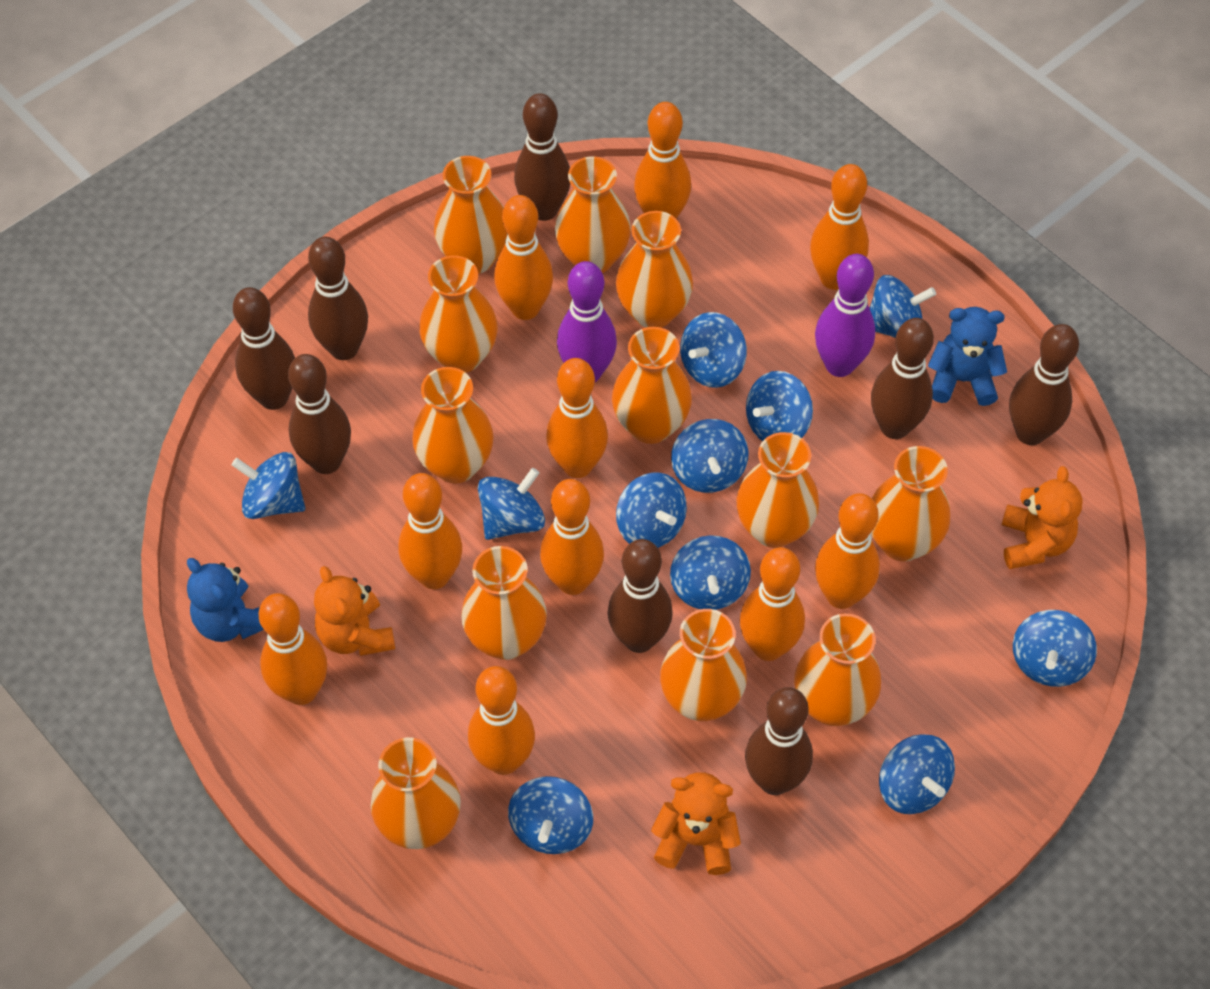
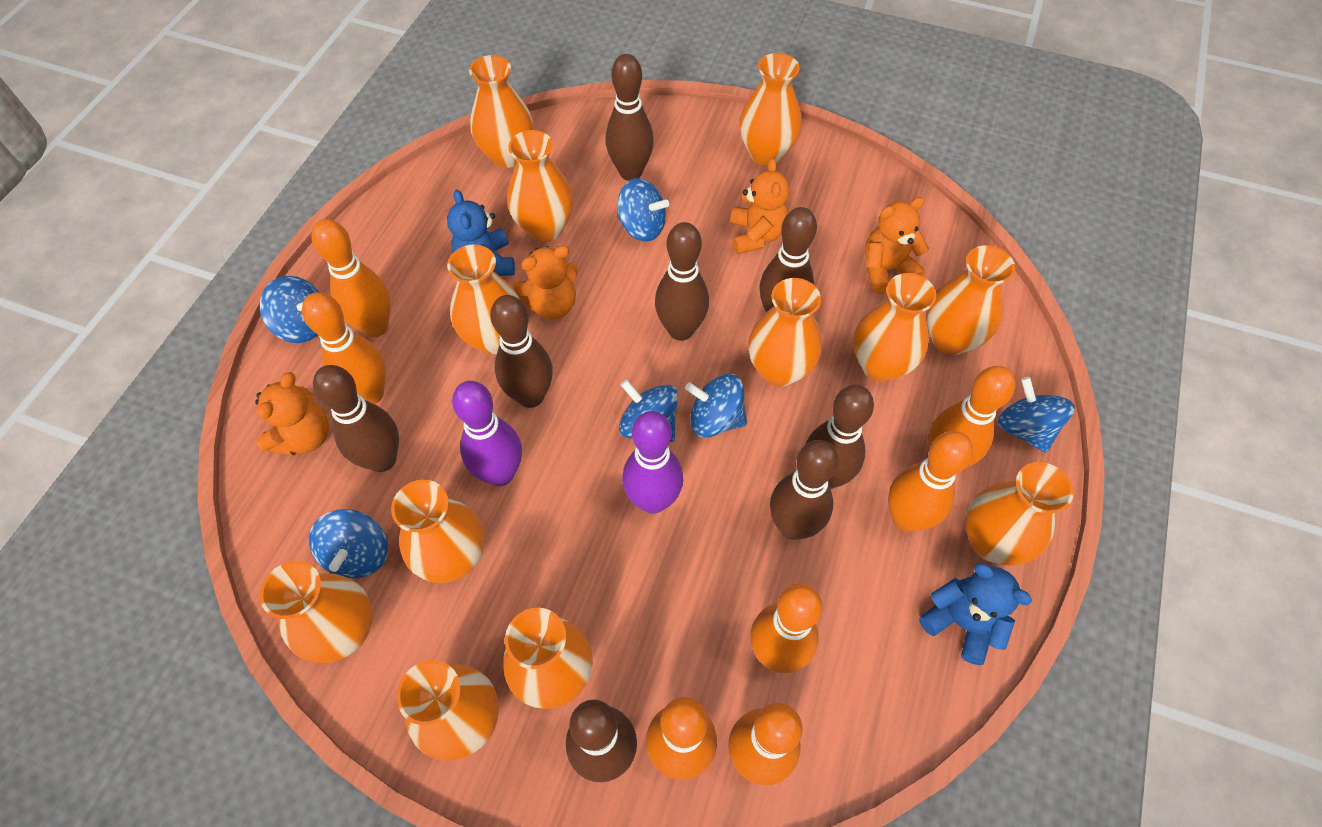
blue spinning top: 11 -> 6
orange bowling pin: 10 -> 7
orange teddy bear: 3 -> 4

